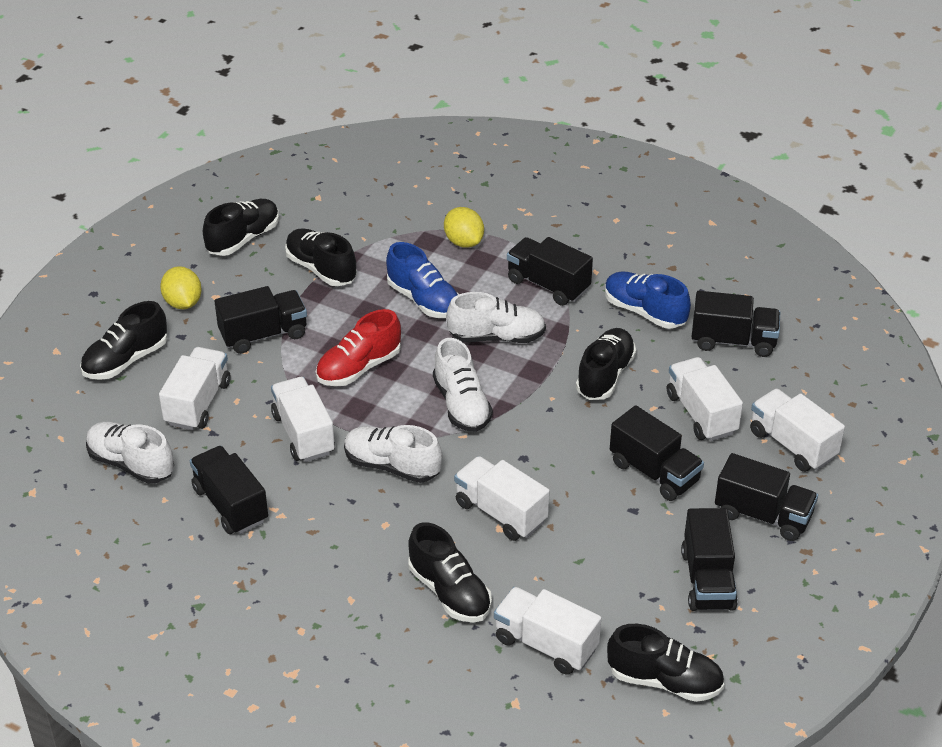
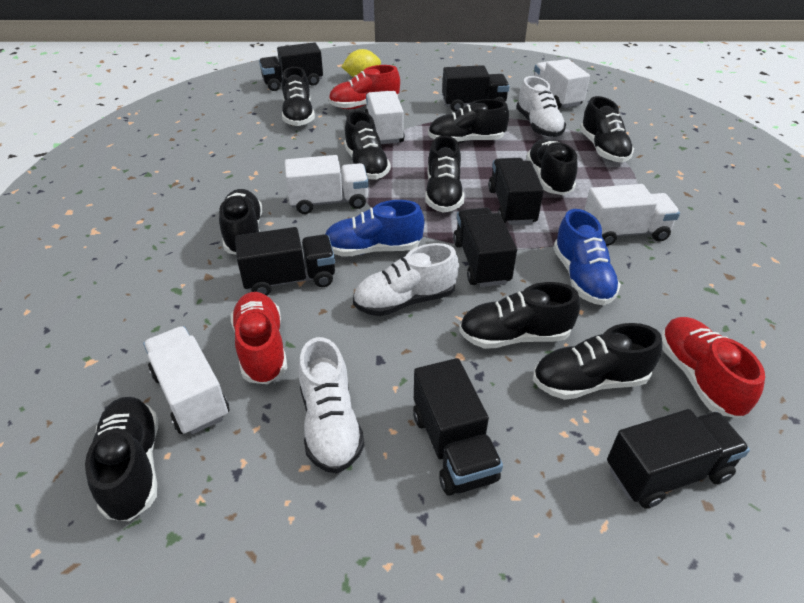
black shoe: 6 -> 10
red shoe: 1 -> 3
white shoe: 4 -> 3
white truck: 6 -> 5
yellow lemon: 2 -> 1

